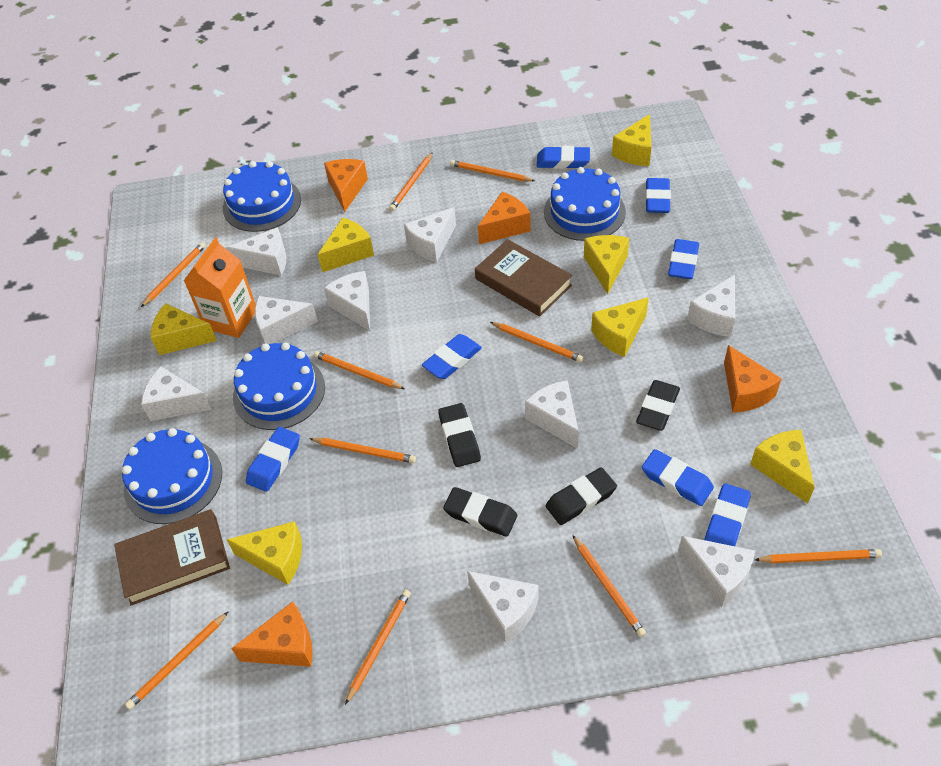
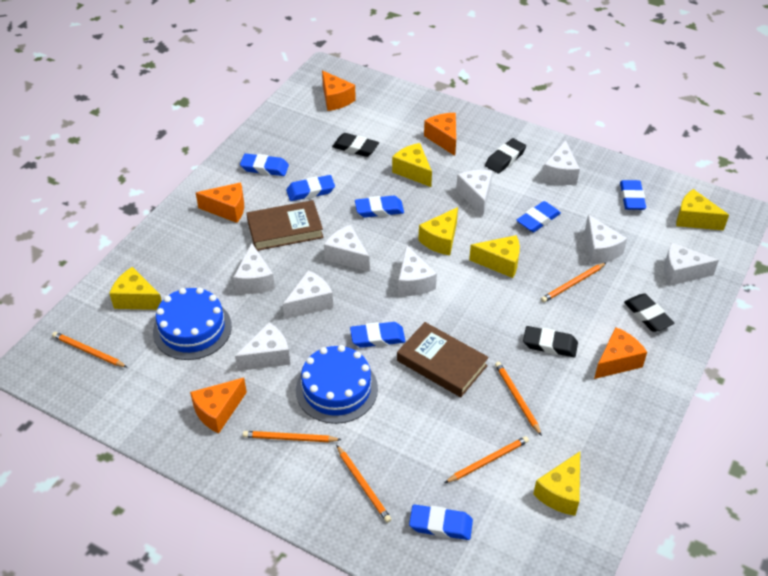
blue cake: 4 -> 2
orange carton: 1 -> 0
orange cheese: 4 -> 5
orange pencil: 10 -> 6
yellow cheese: 7 -> 6

